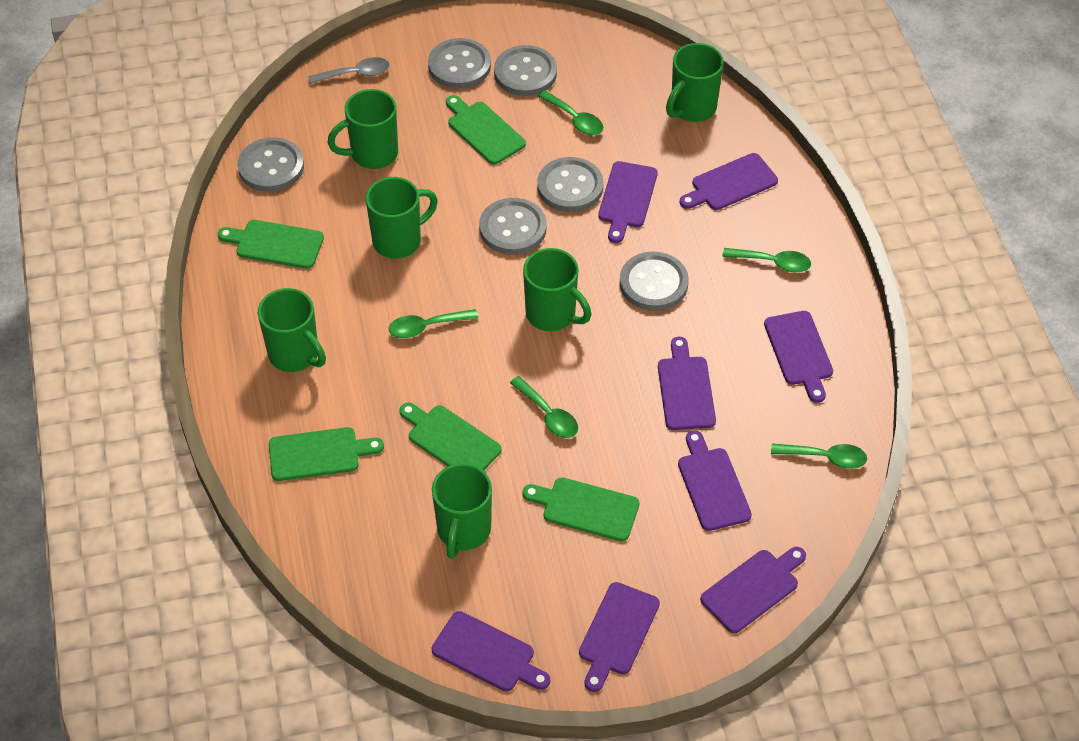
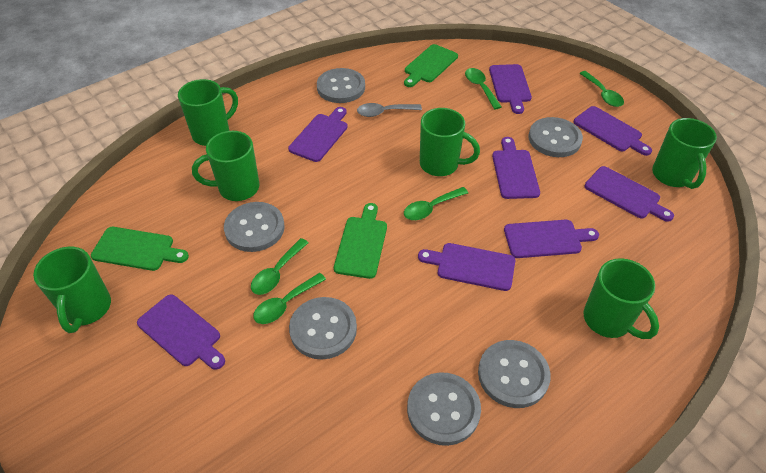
green cutting board: 5 -> 3

